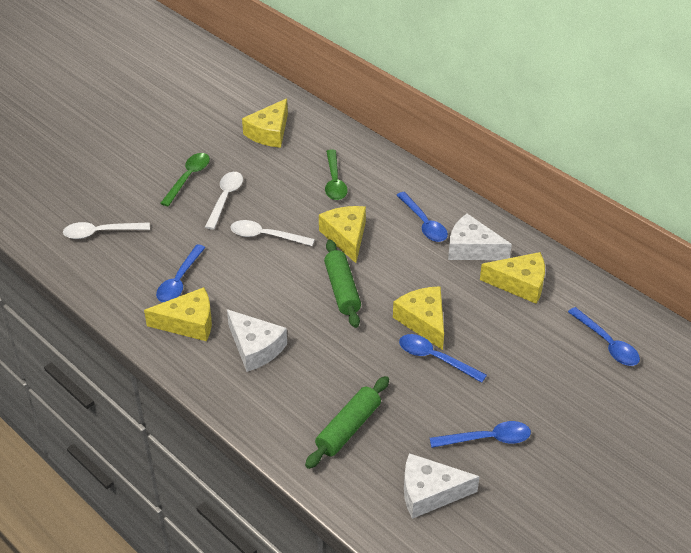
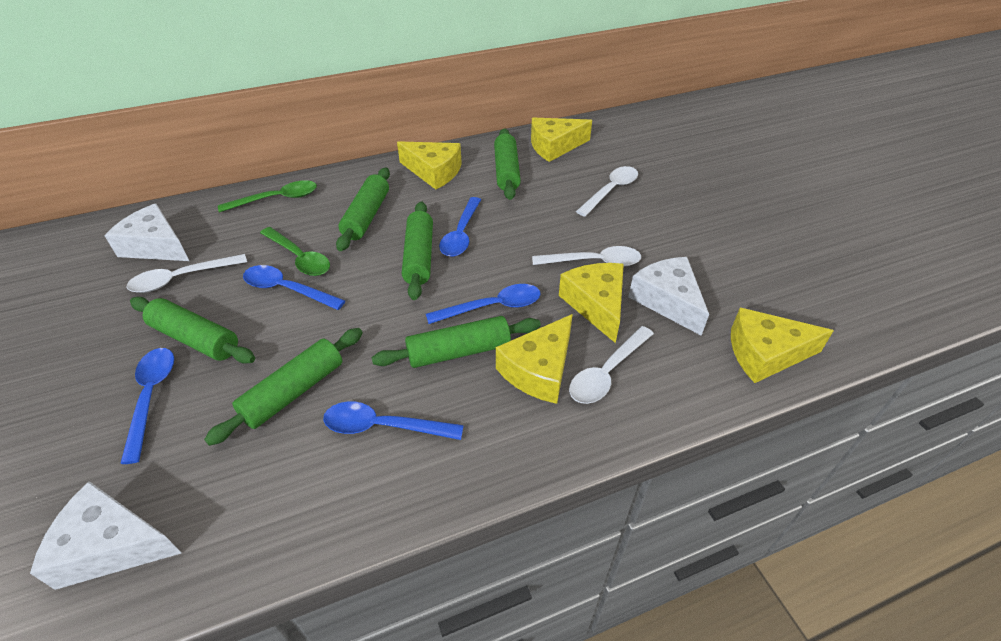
green rolling pin: 2 -> 6
white spoon: 3 -> 4

